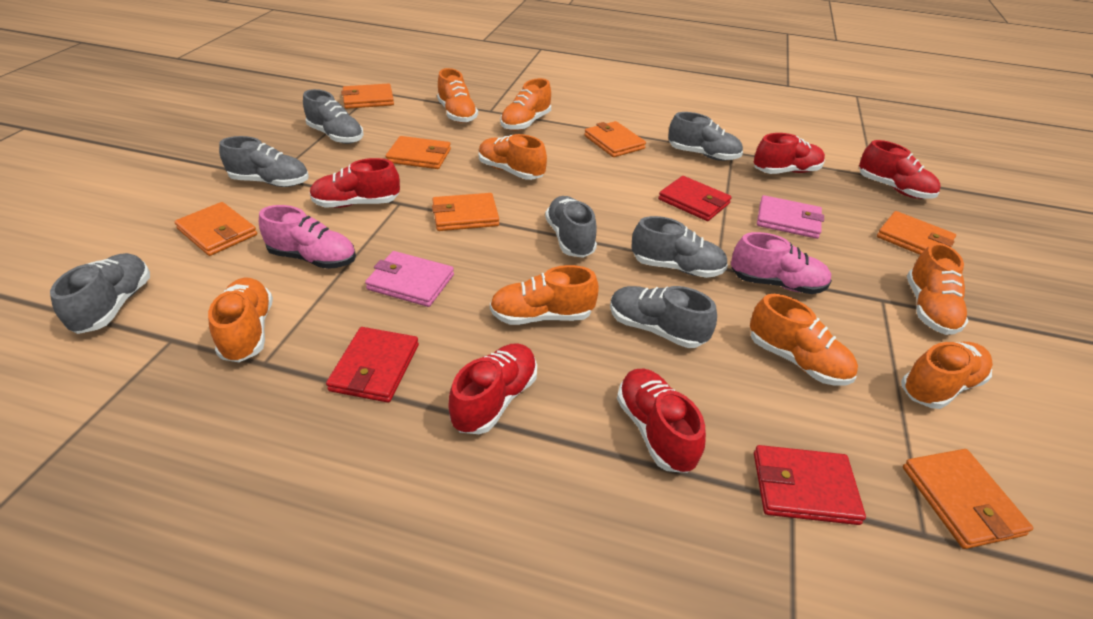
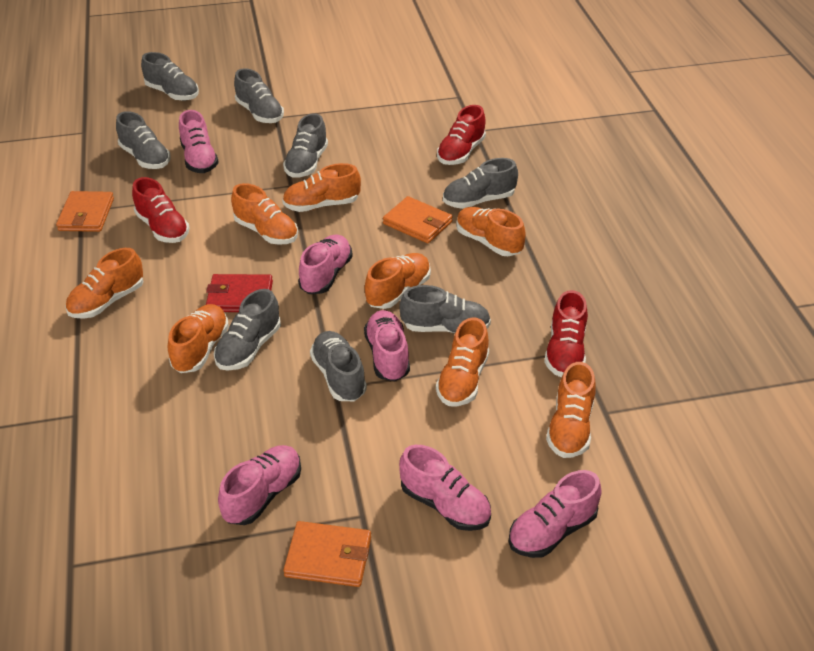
grey shoe: 7 -> 8
orange wallet: 7 -> 3
pink shoe: 2 -> 6
pink wallet: 2 -> 0
red shoe: 5 -> 3
red wallet: 3 -> 1

